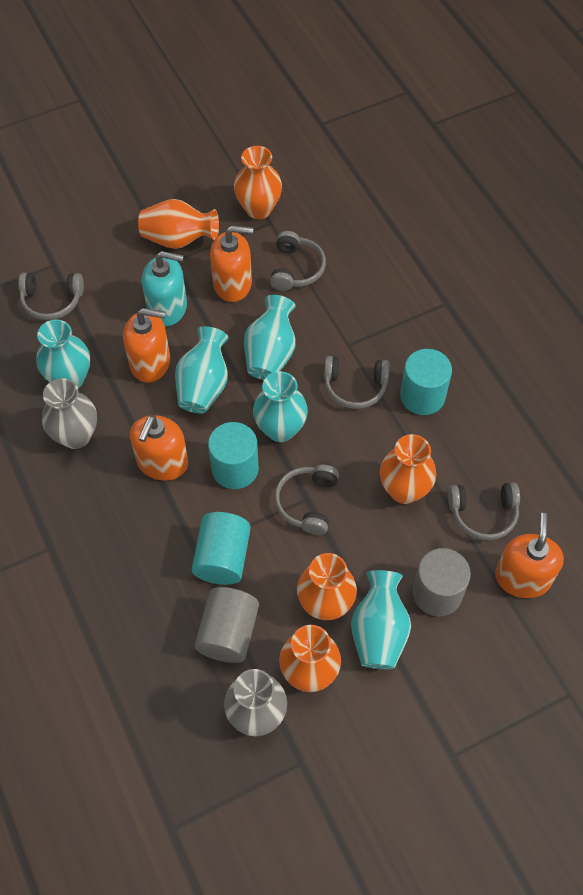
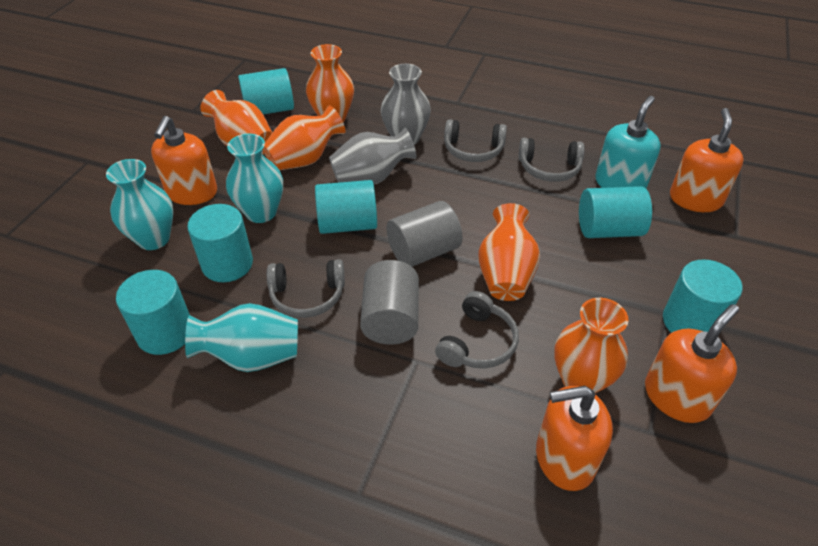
grey headphones: 5 -> 4
turquoise cylinder: 3 -> 6
turquoise vase: 5 -> 3

